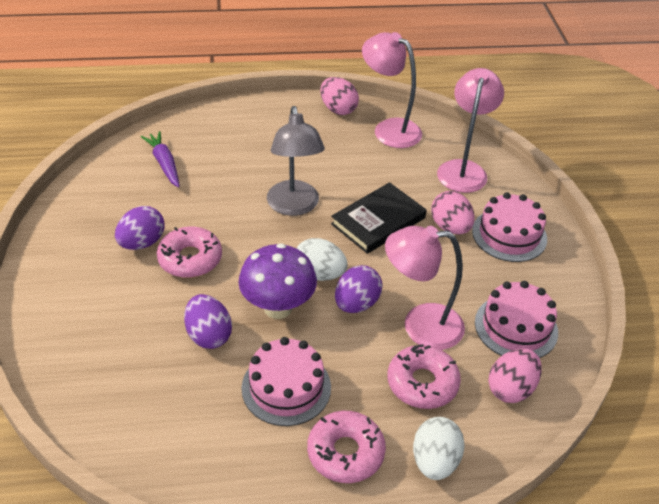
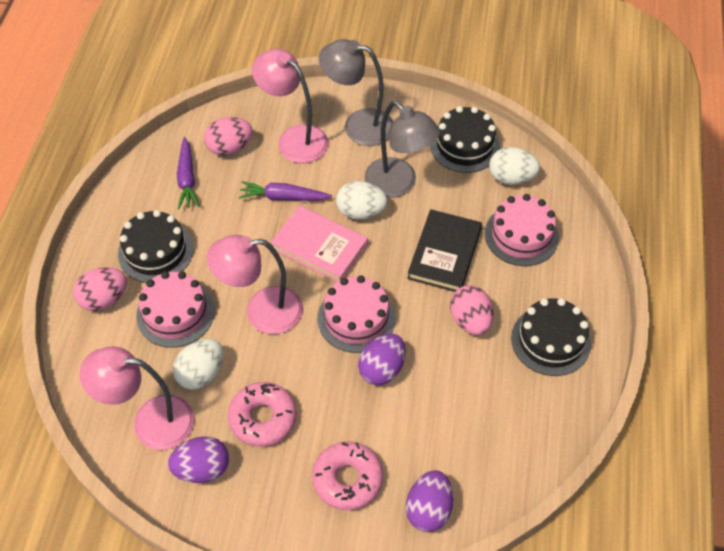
black cake: 0 -> 3
grey lamp: 1 -> 2
pink book: 0 -> 1
pink donut: 3 -> 2
purple carrot: 1 -> 2
purple mushroom: 1 -> 0
white egg: 2 -> 3

